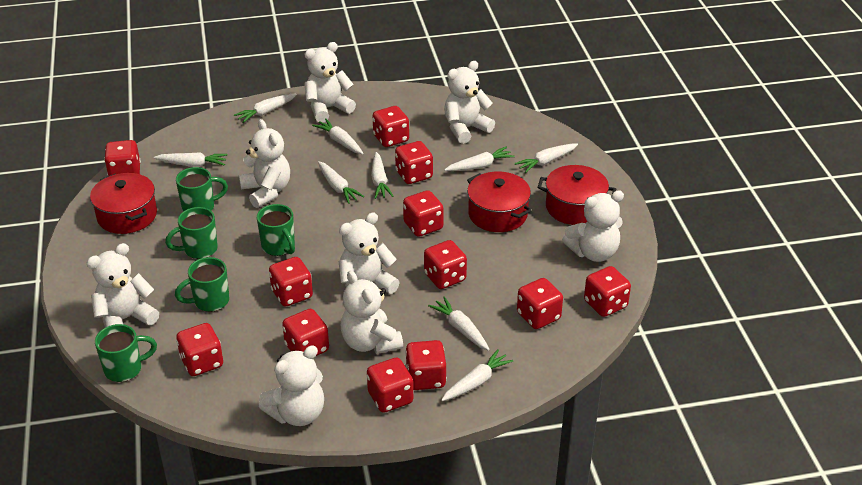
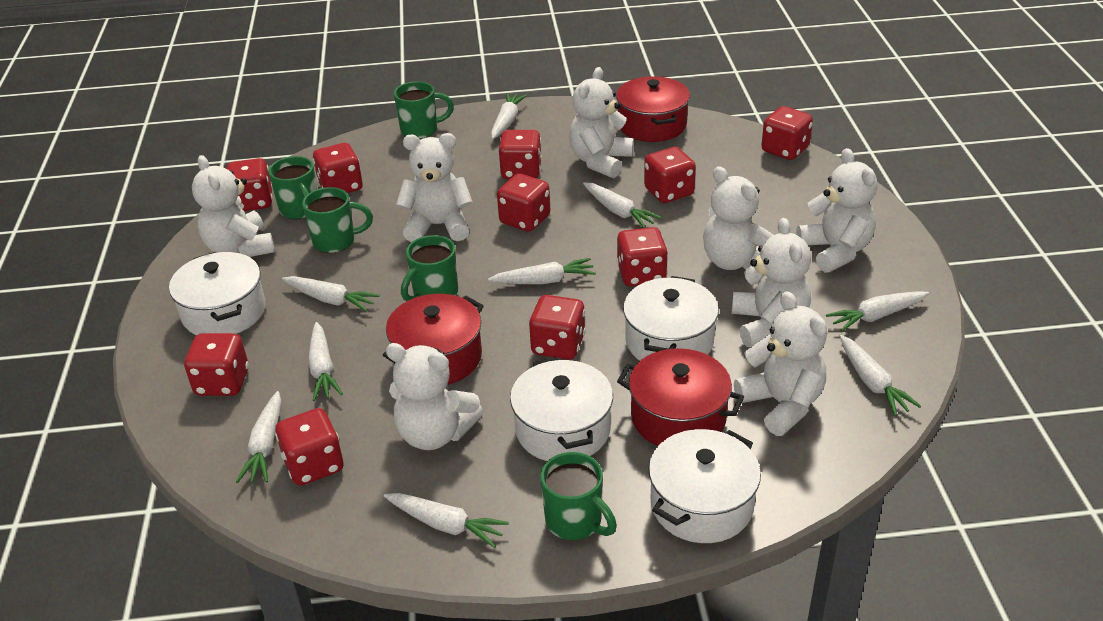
red dice: 12 -> 10
white pot: 0 -> 4

